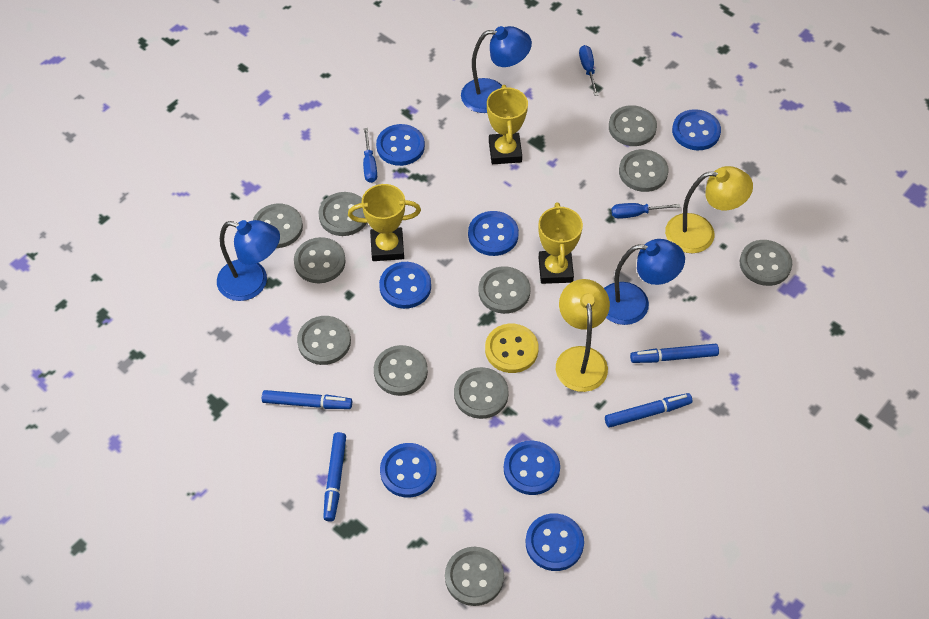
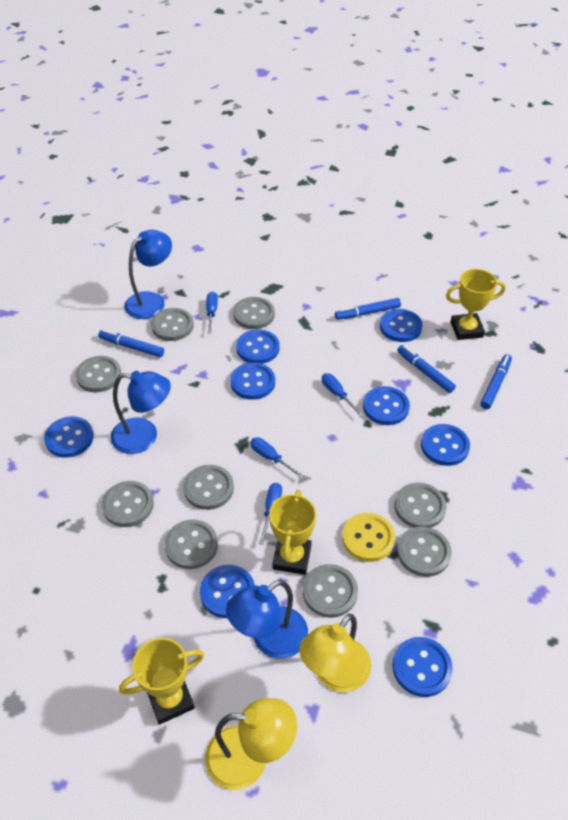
blue button: 7 -> 8
blue screwdriver: 3 -> 4
grey button: 11 -> 9

